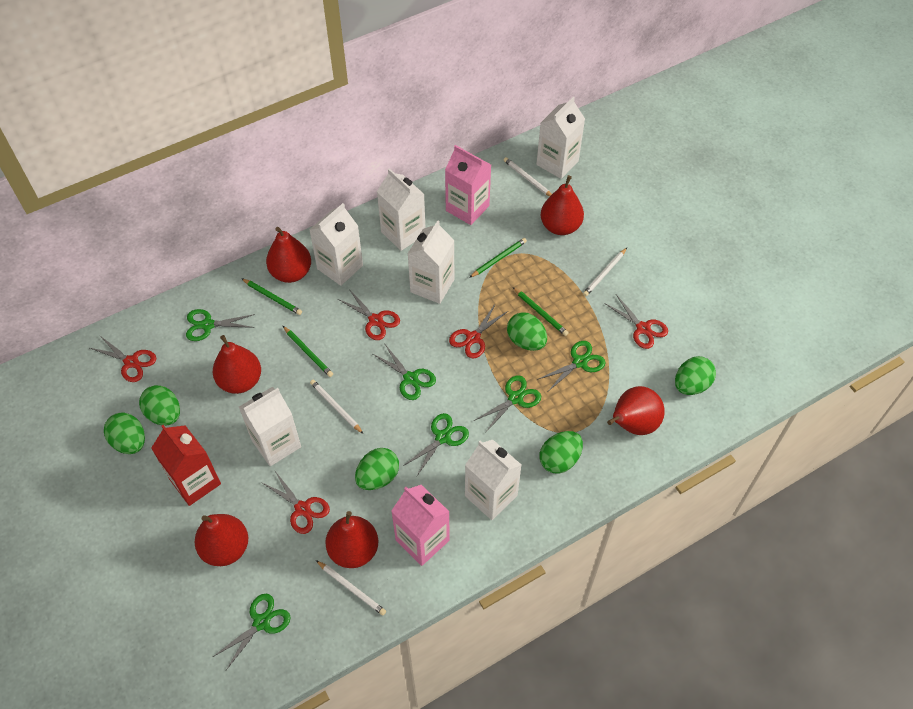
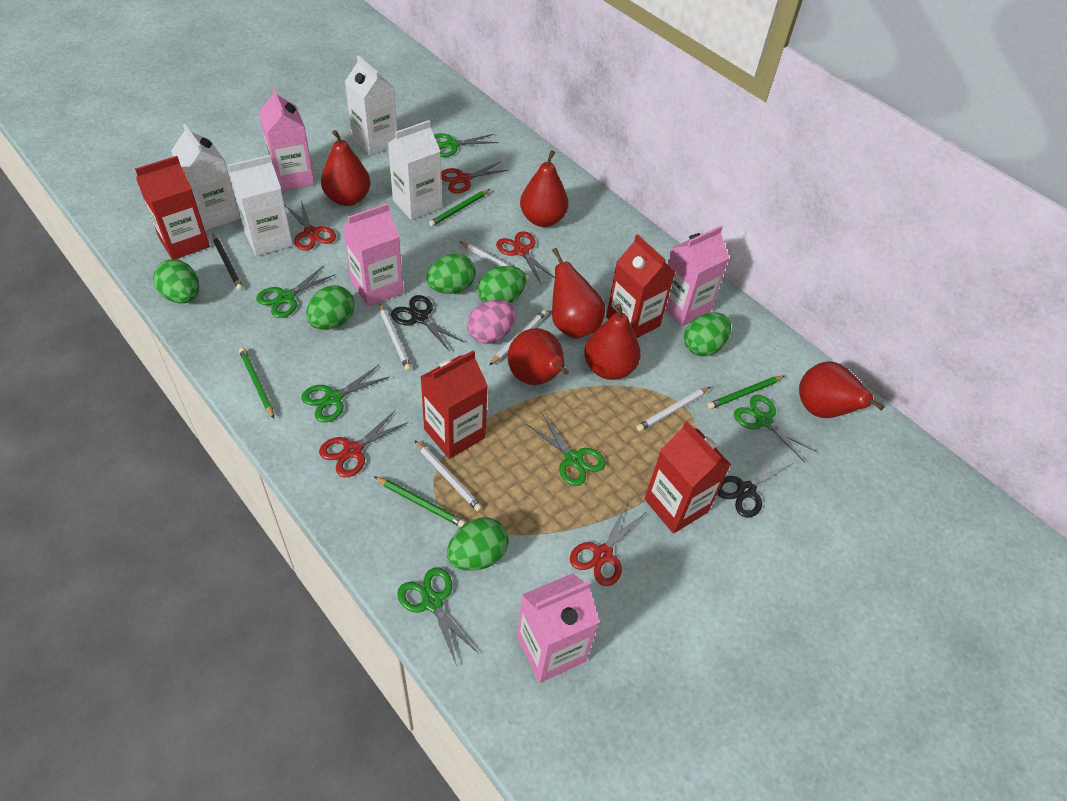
black pencil: 0 -> 1
black scissors: 0 -> 2
pink carton: 2 -> 4
pink egg: 0 -> 1
red carton: 1 -> 4
white carton: 6 -> 4
white pencil: 4 -> 5

